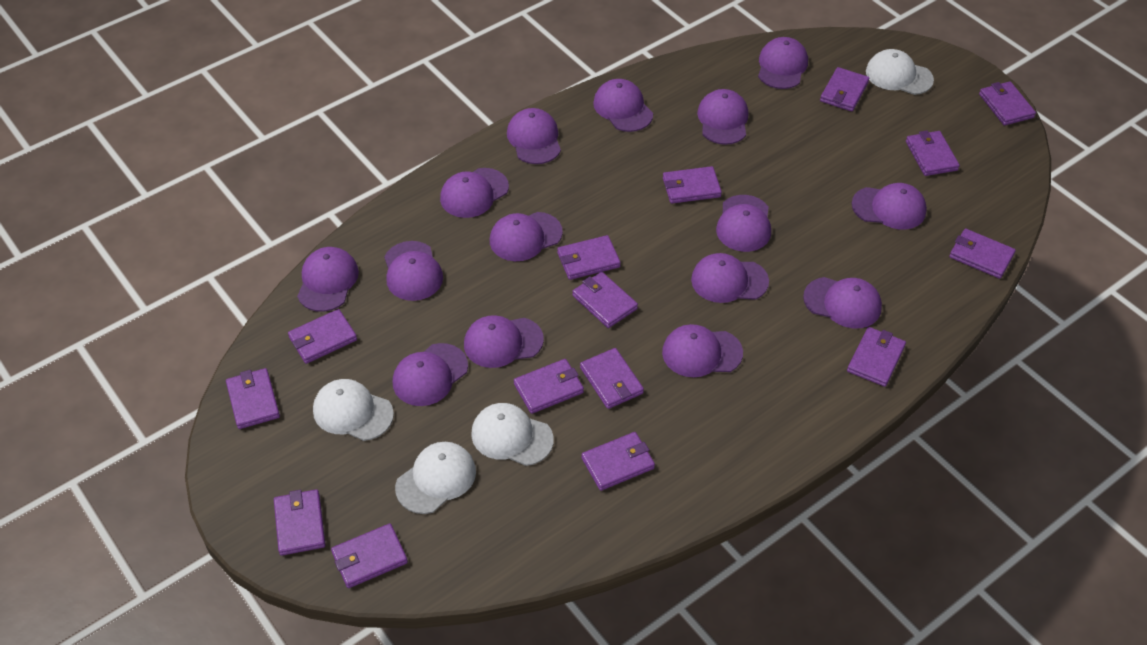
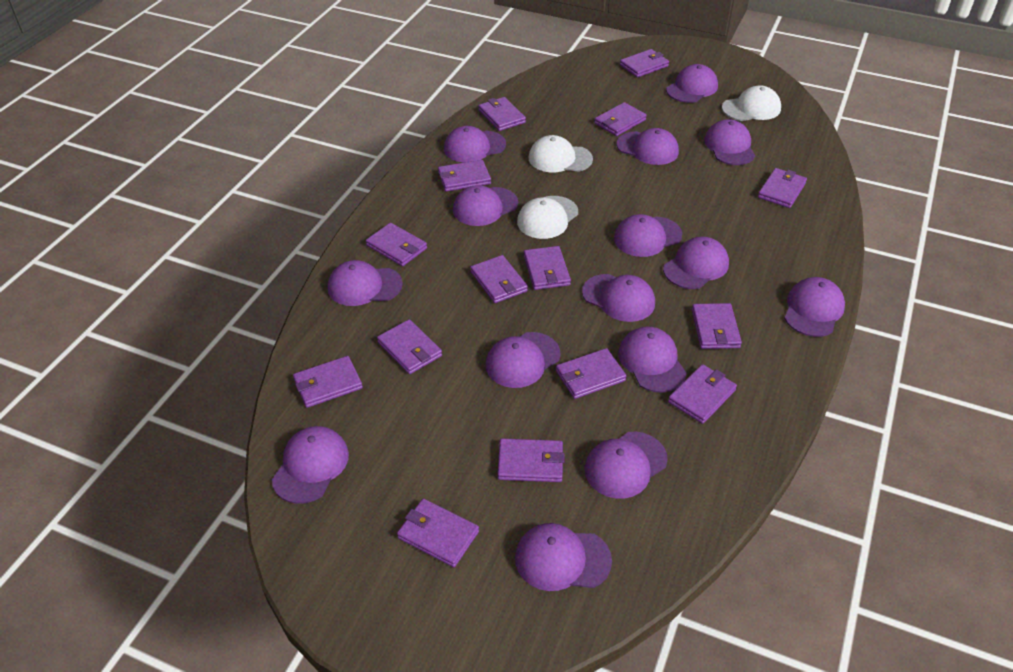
white cap: 4 -> 3

